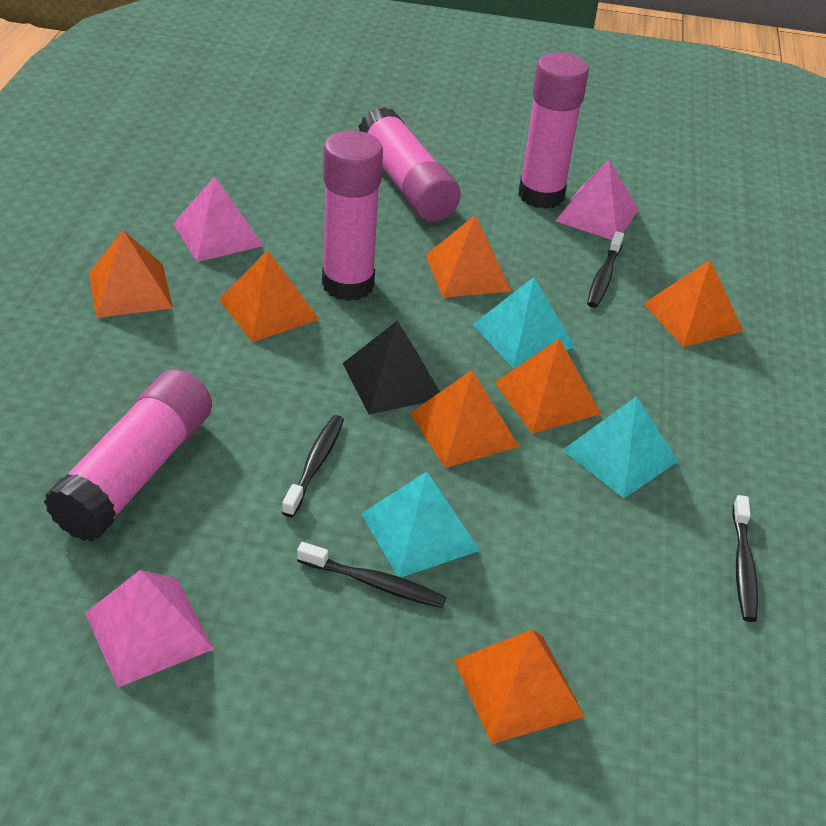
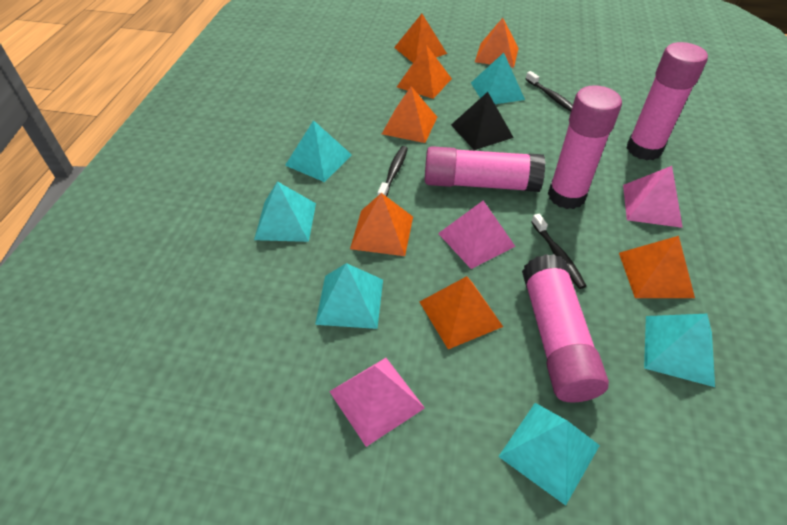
black toothbrush: 4 -> 3
turquoise pyramid: 3 -> 6

